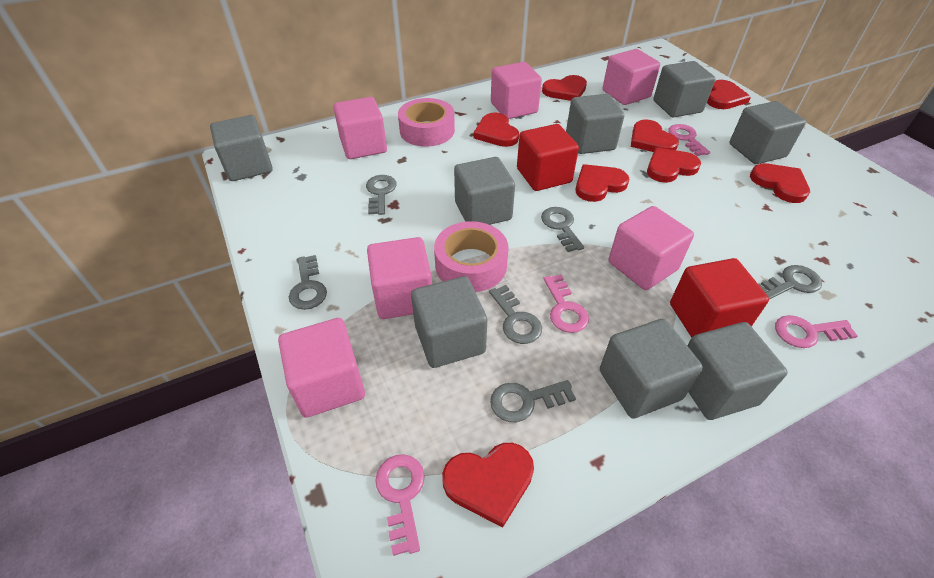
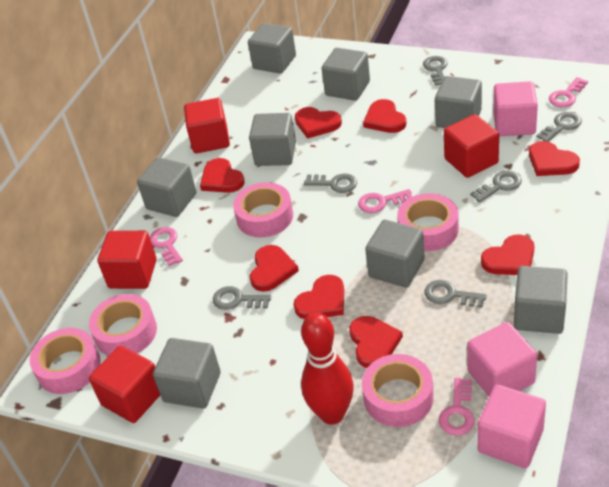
pink cube: 6 -> 3
pink tape: 2 -> 5
red bowling pin: 0 -> 1
red cube: 2 -> 4

